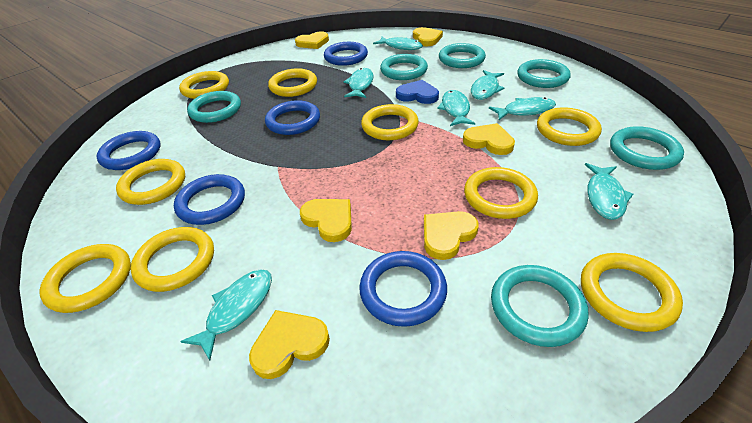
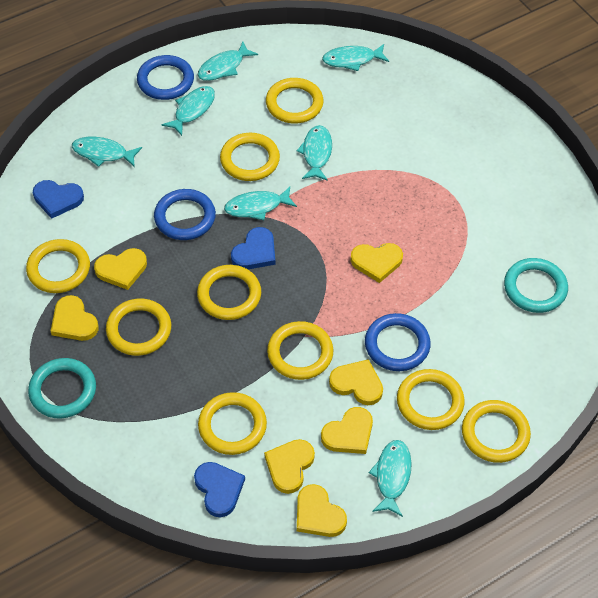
blue heart: 1 -> 3
blue ring: 5 -> 3
turquoise ring: 6 -> 2
yellow heart: 6 -> 7

